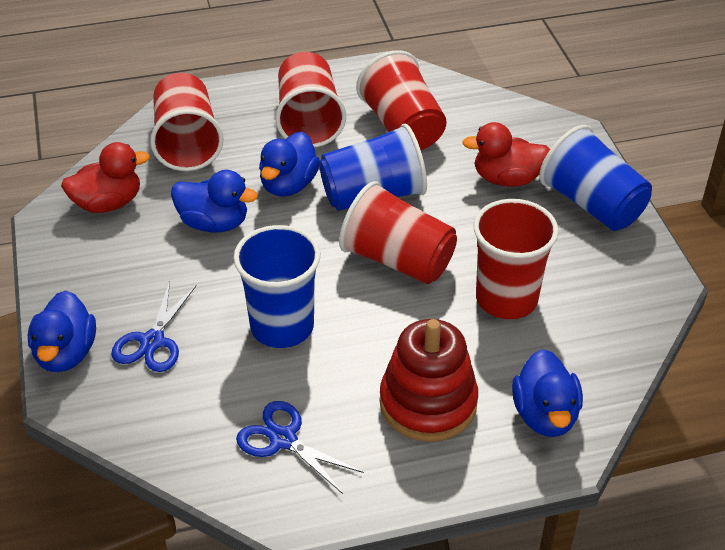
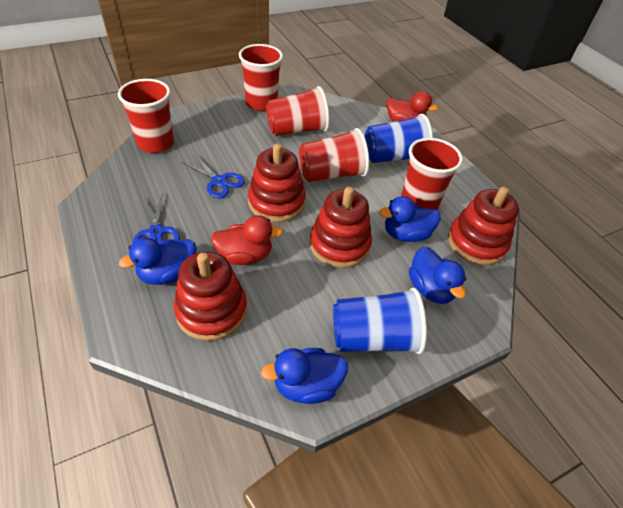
blue cup: 3 -> 2
red stacking toy: 1 -> 4

